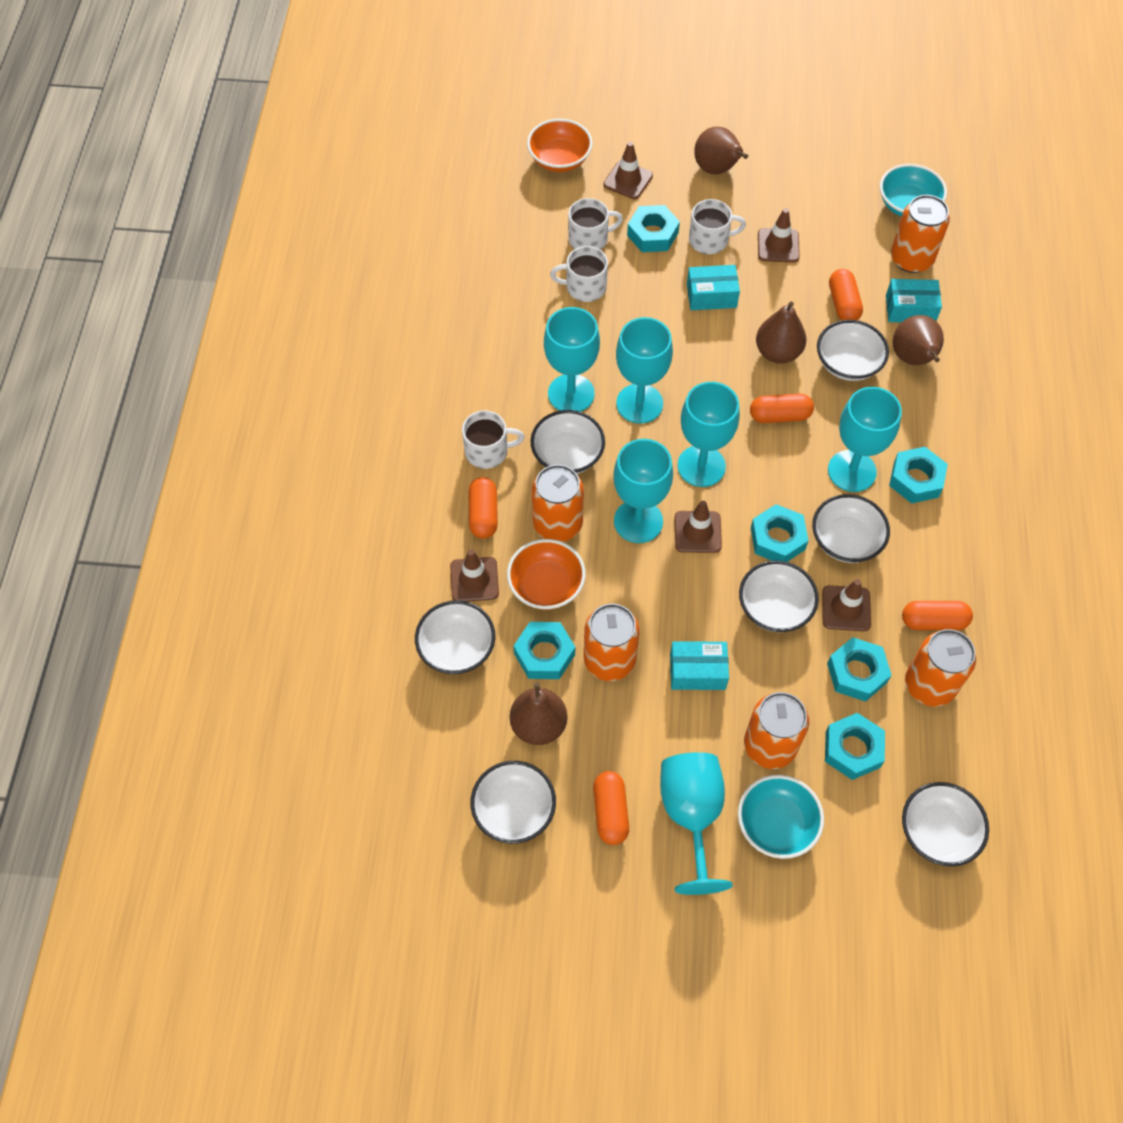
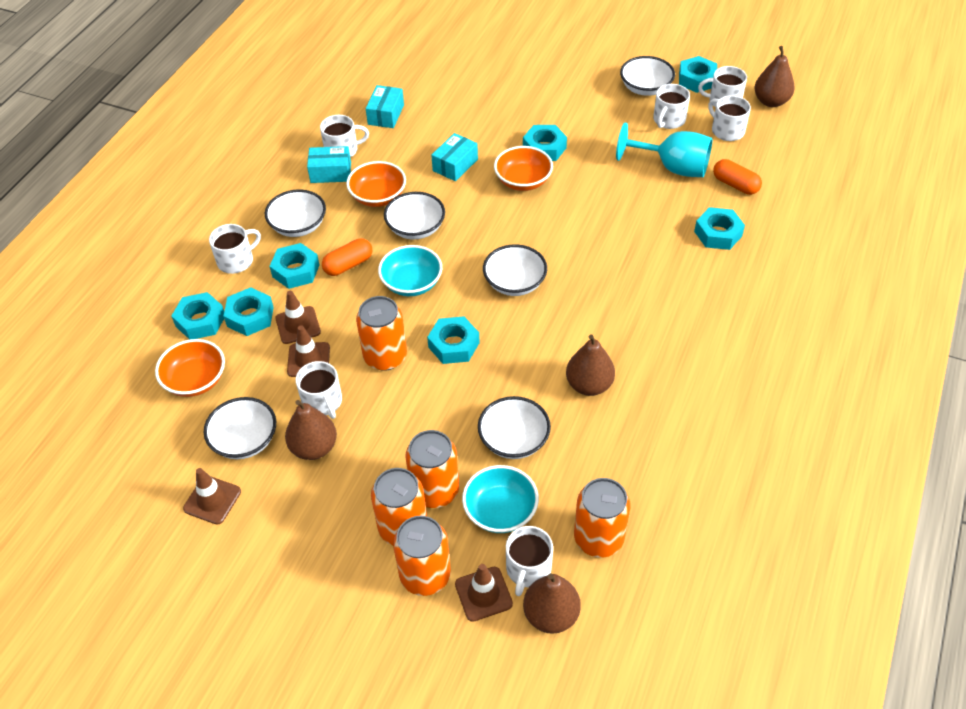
brown traffic cone: 5 -> 4
orange bowl: 2 -> 3
orange capsule: 5 -> 2
turquoise goblet: 6 -> 1
turquoise nut: 6 -> 7
white bowl: 7 -> 6
white mug: 4 -> 7

